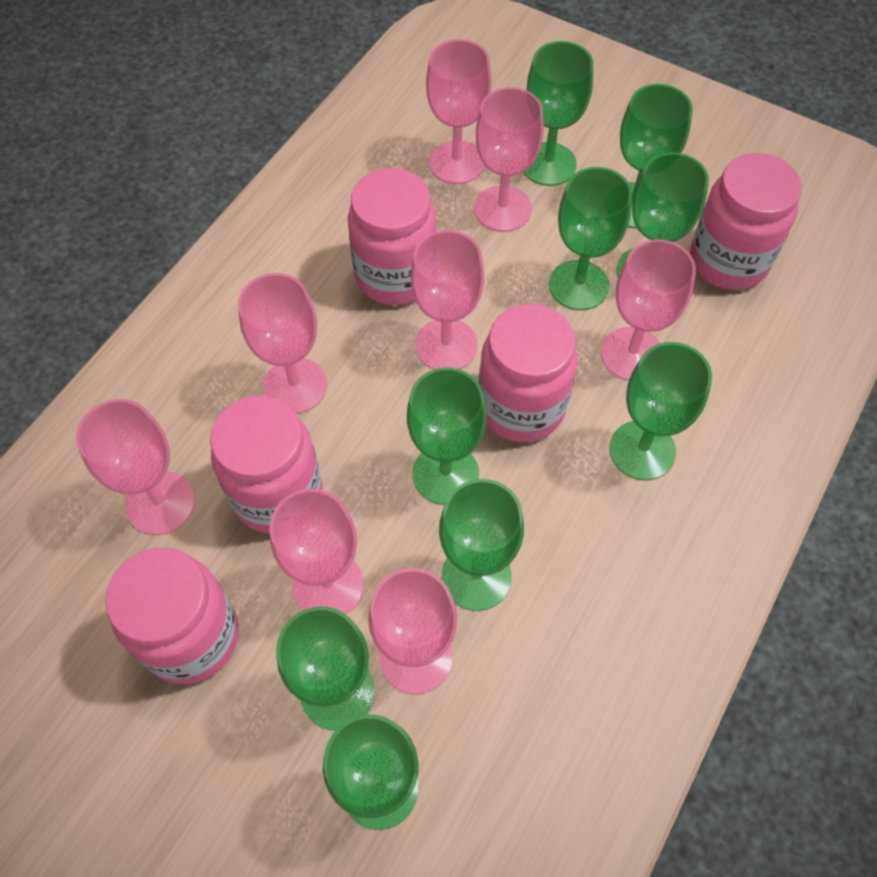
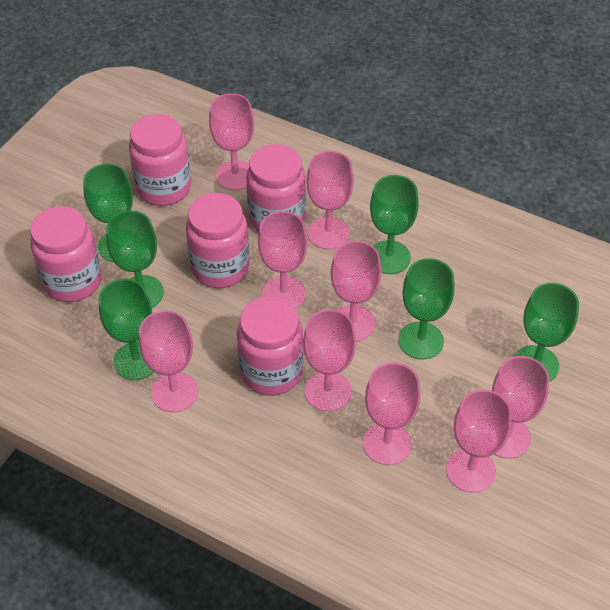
green goblet: 9 -> 6
pink goblet: 8 -> 9

